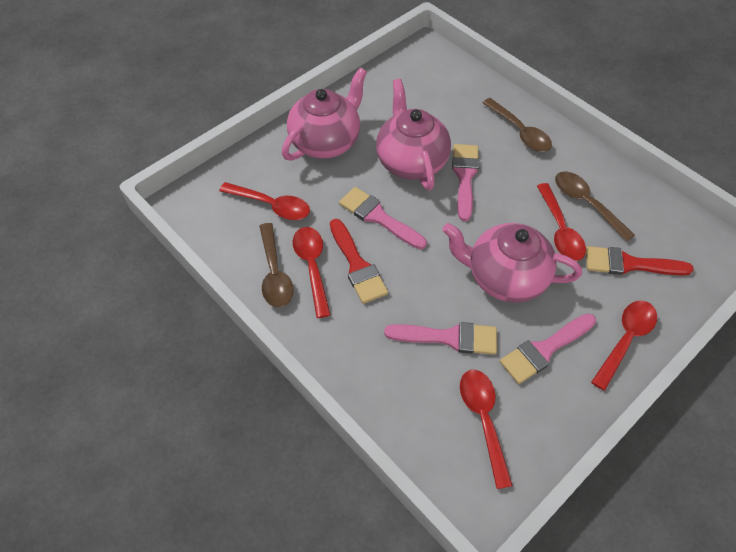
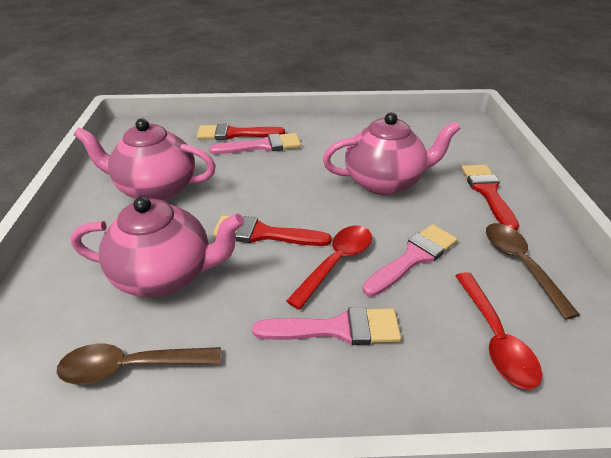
brown spoon: 3 -> 2
pink brush: 4 -> 3
red brush: 2 -> 3
red spoon: 5 -> 2

